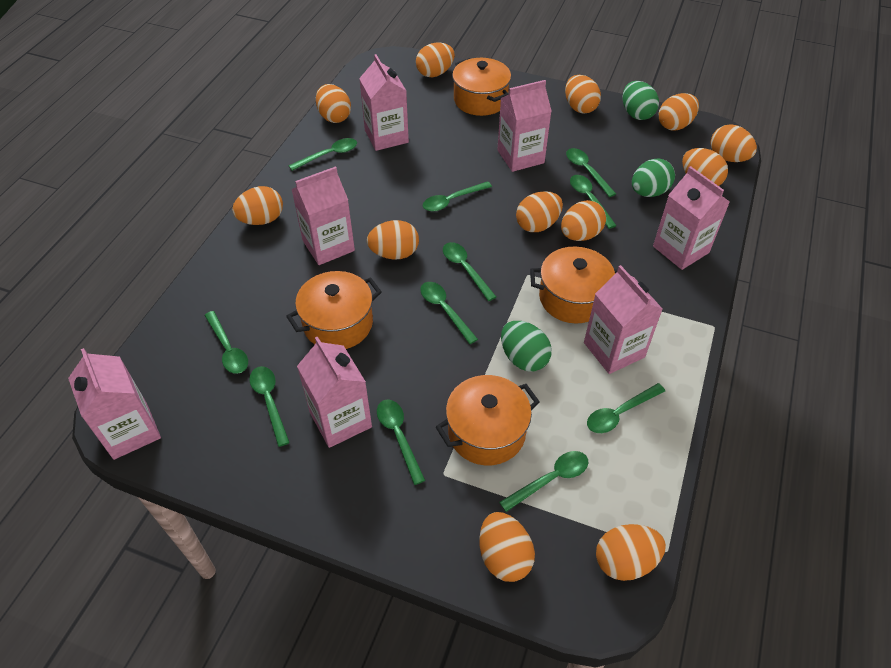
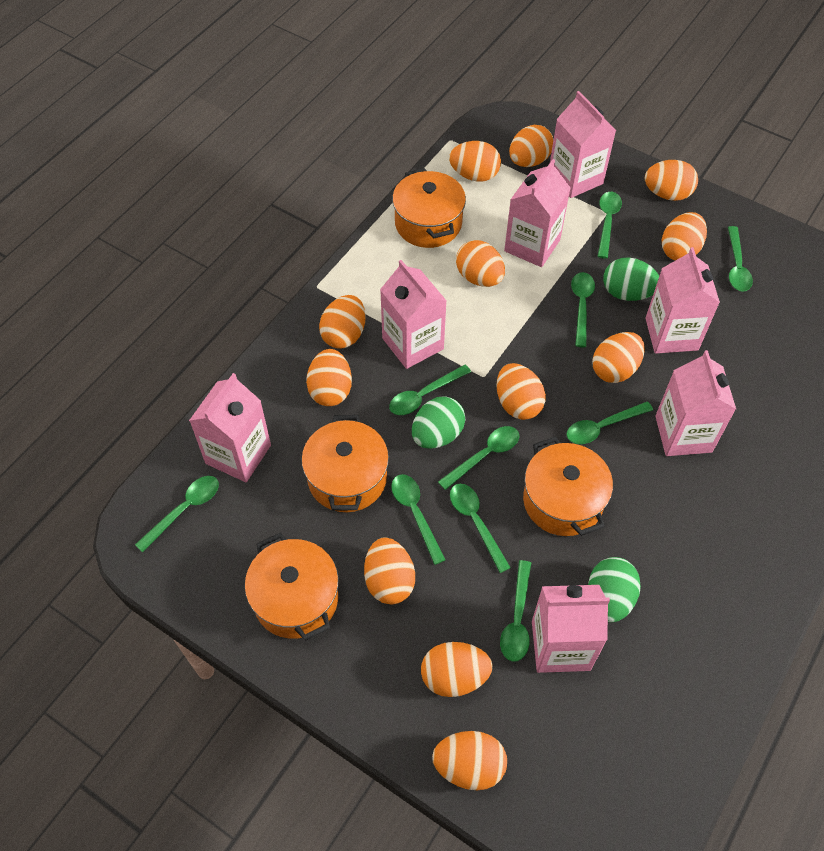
green spoon: 11 -> 10

